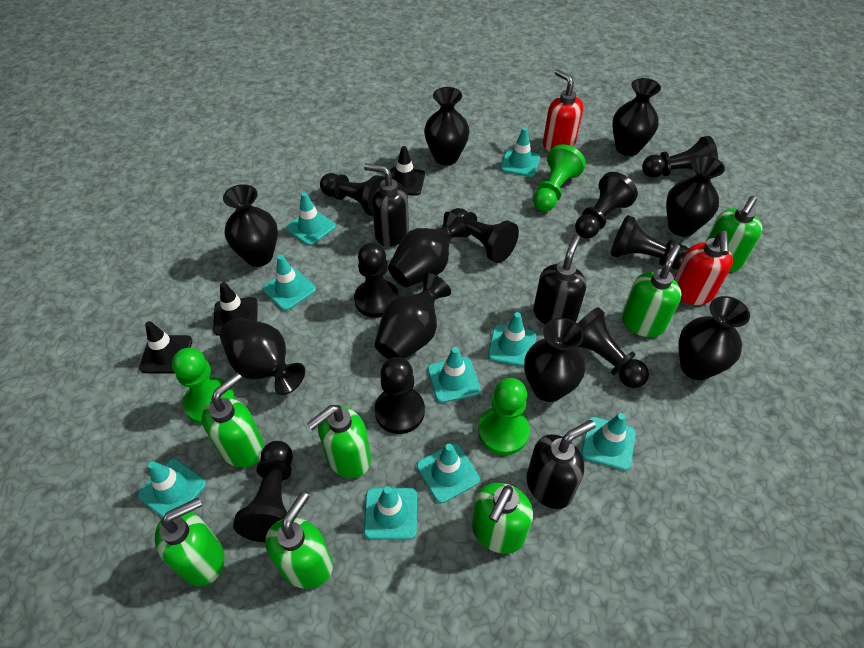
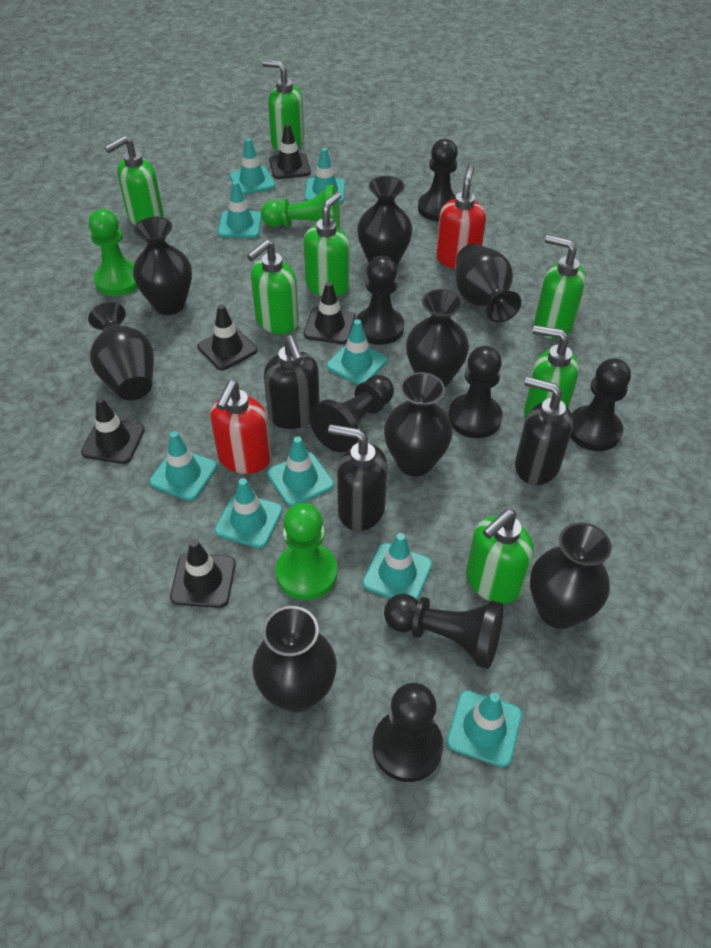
black pawn: 9 -> 7
black traffic cone: 3 -> 5
black vase: 9 -> 8

